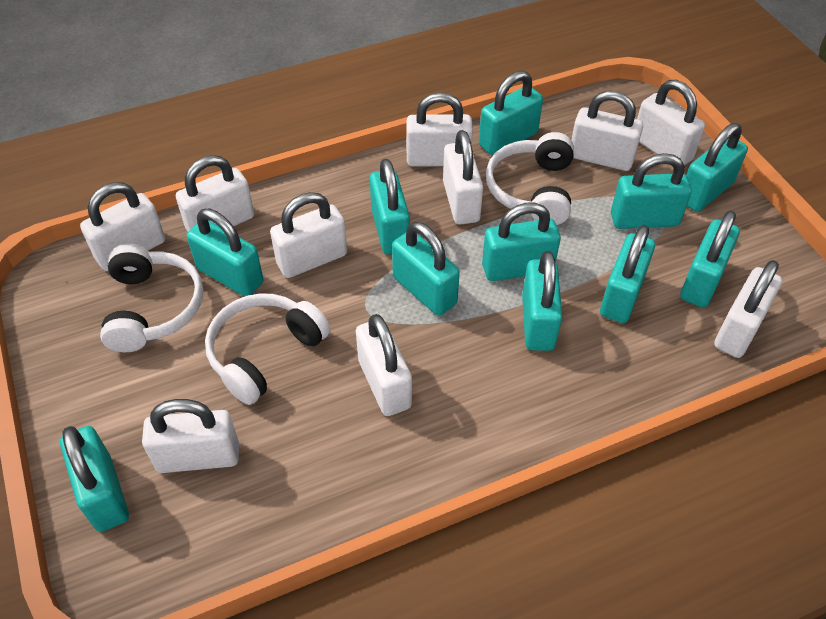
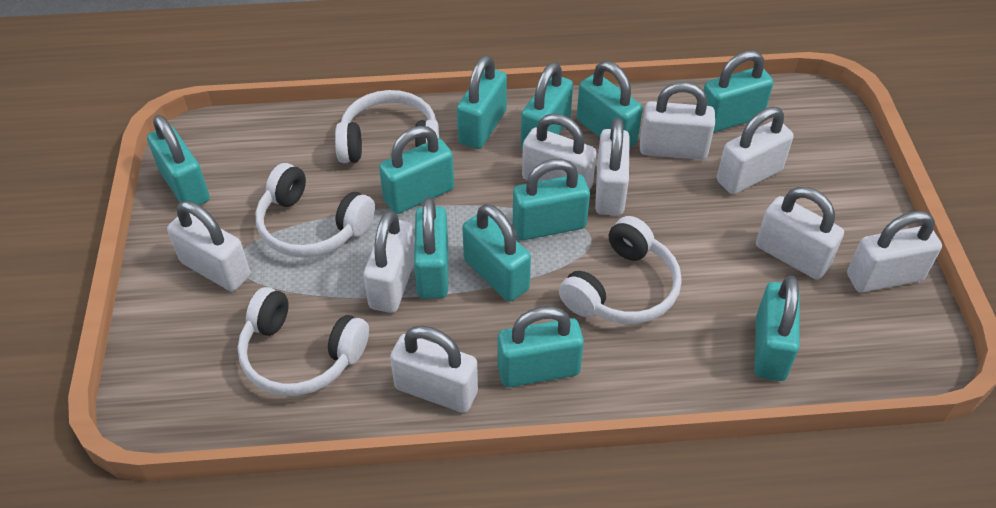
white headphones: 3 -> 4
white padlock: 10 -> 9

